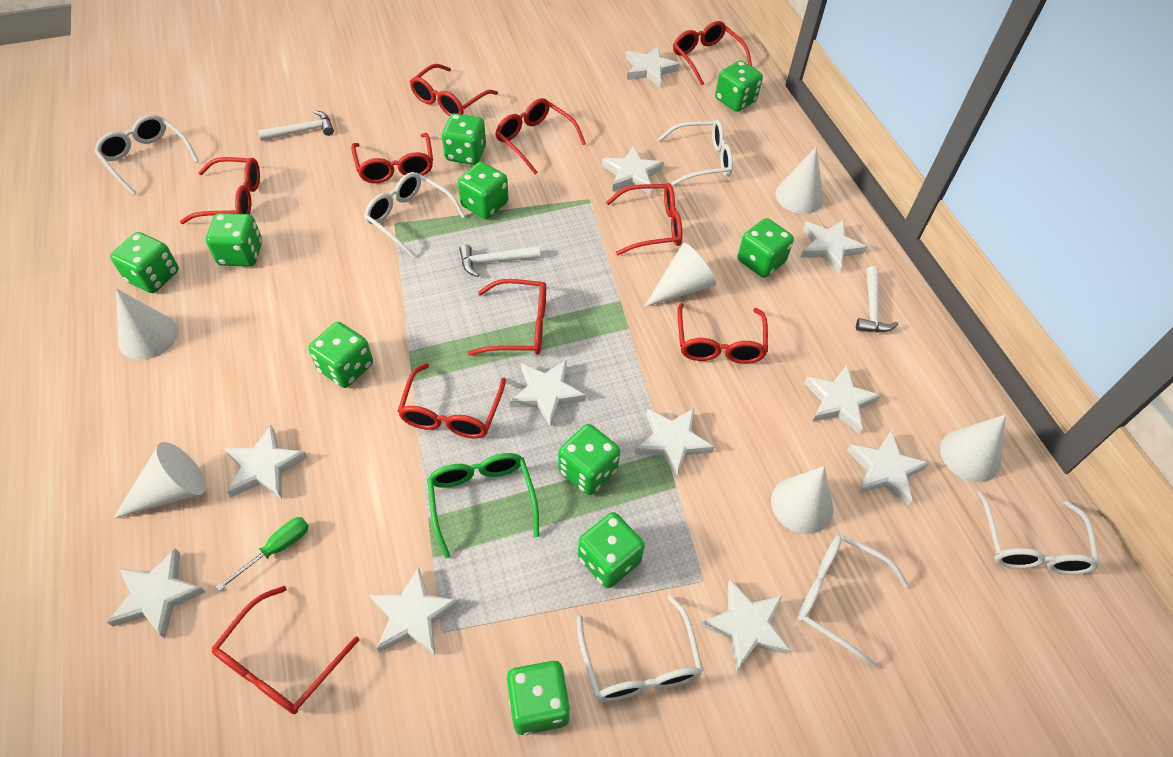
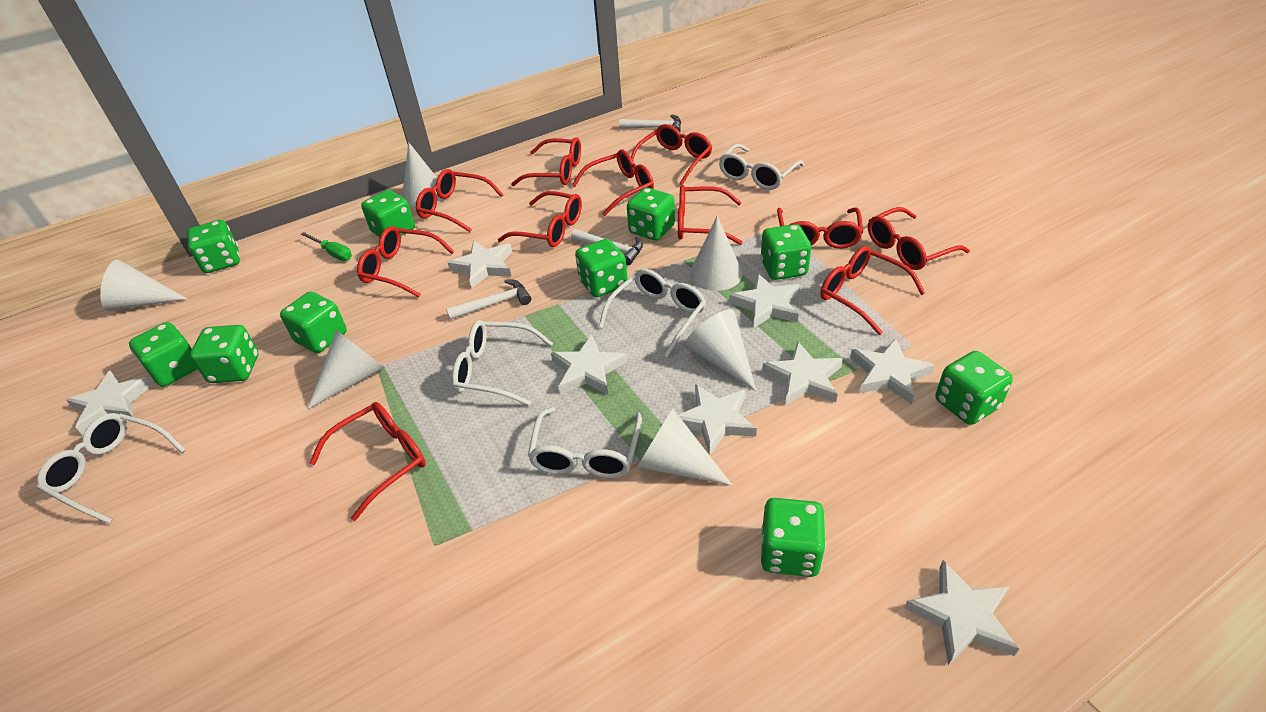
green glasses: 1 -> 0
red glasses: 10 -> 11
white glasses: 6 -> 5
white star: 11 -> 8

